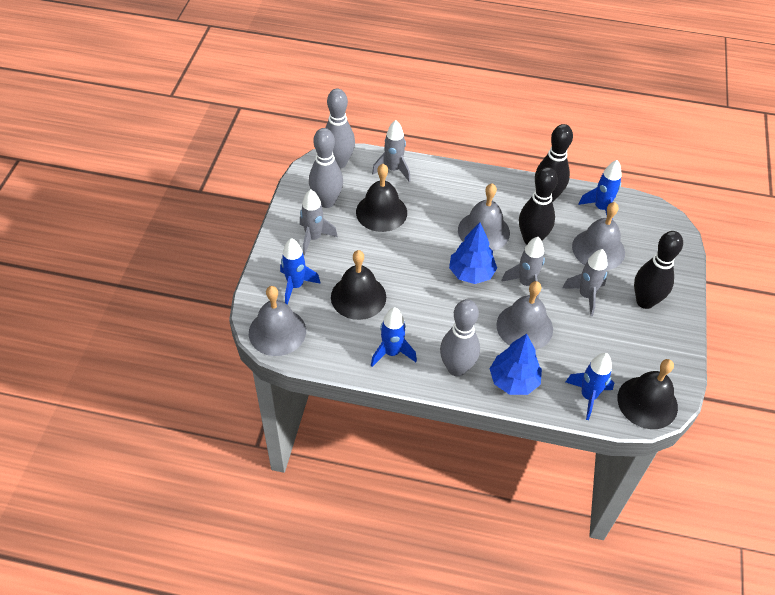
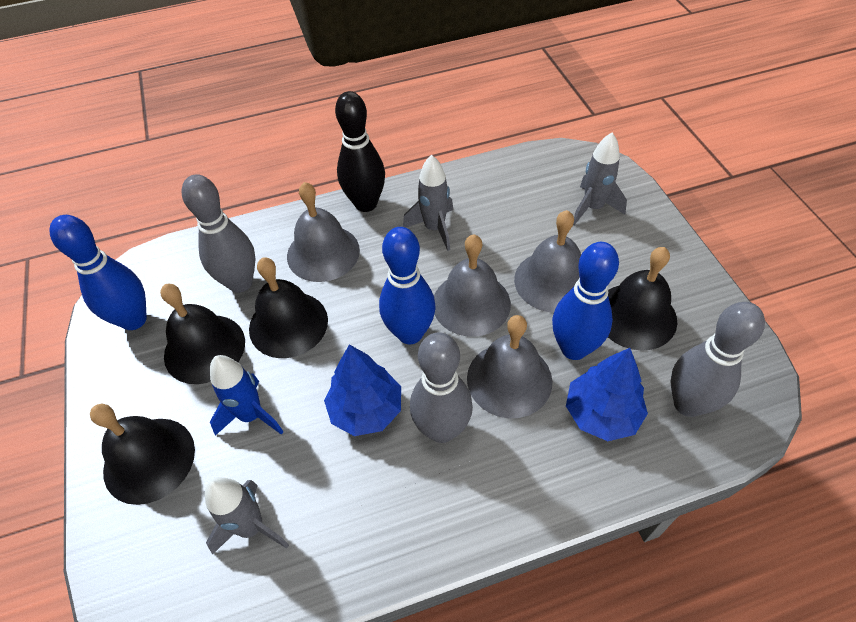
black bell: 3 -> 4
black bowling pin: 3 -> 1
blue bowling pin: 0 -> 3
blue rocket: 4 -> 1
grey rocket: 4 -> 3

